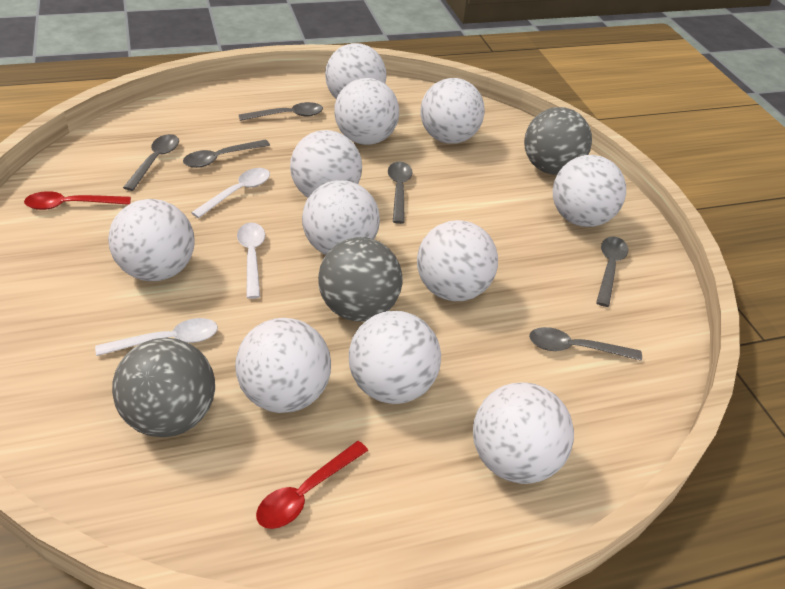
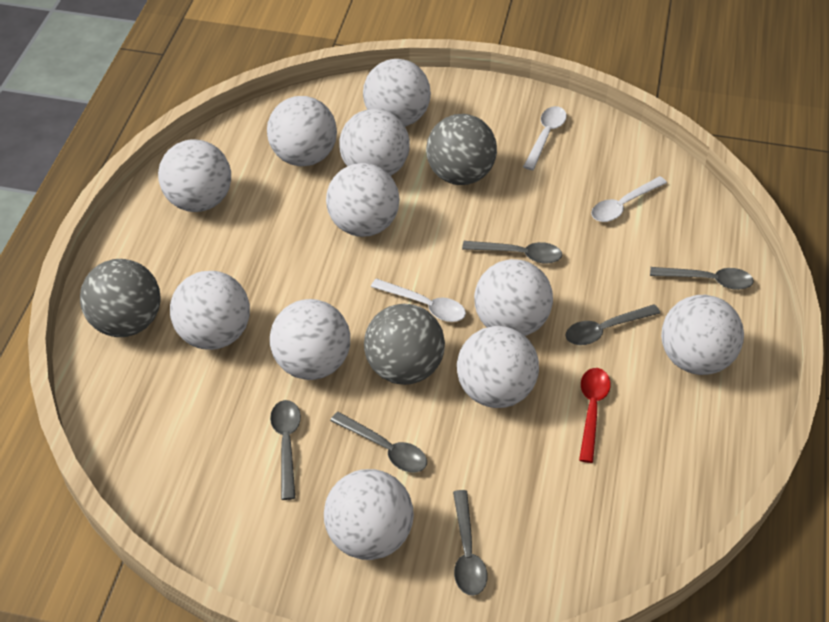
red spoon: 2 -> 1

